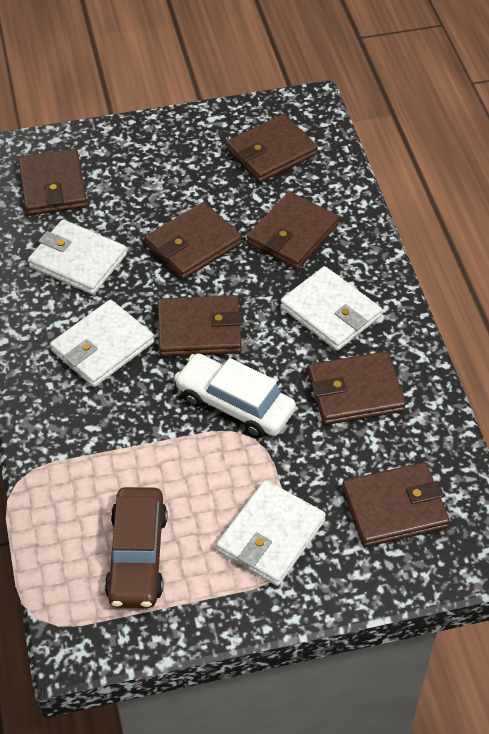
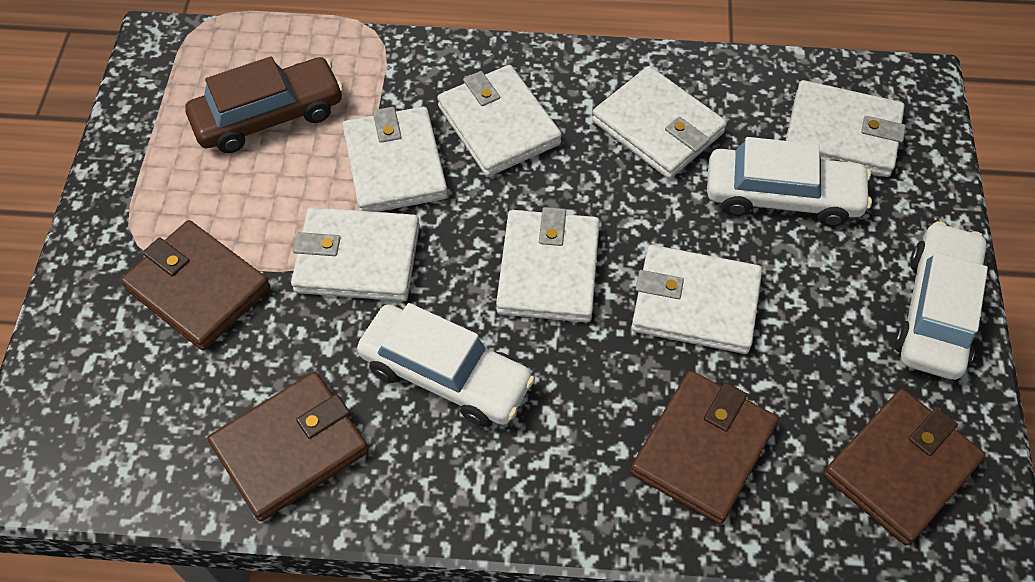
brown wallet: 7 -> 4
white car: 1 -> 3
white wallet: 4 -> 7

